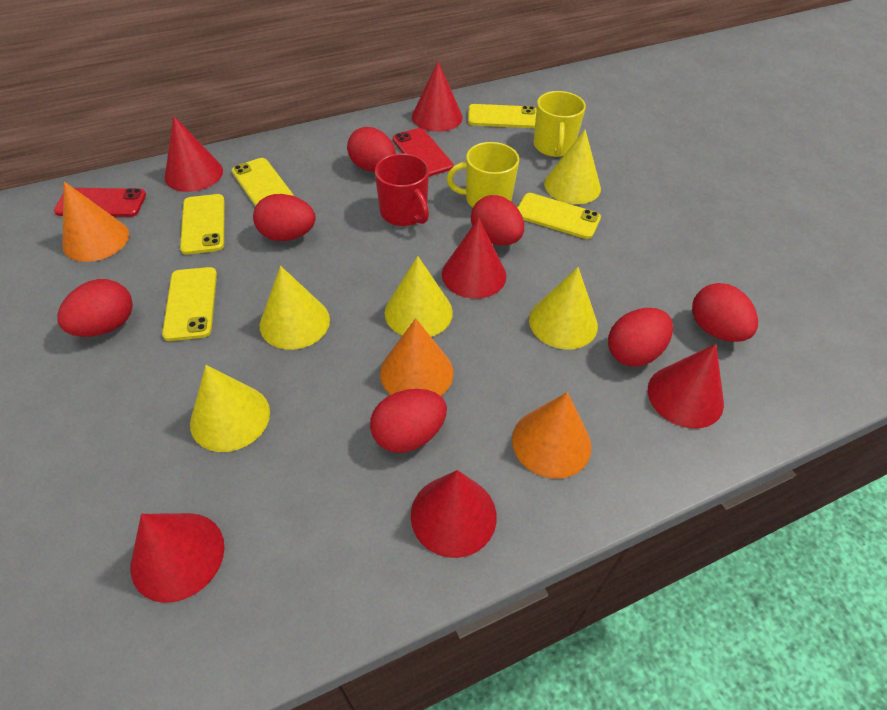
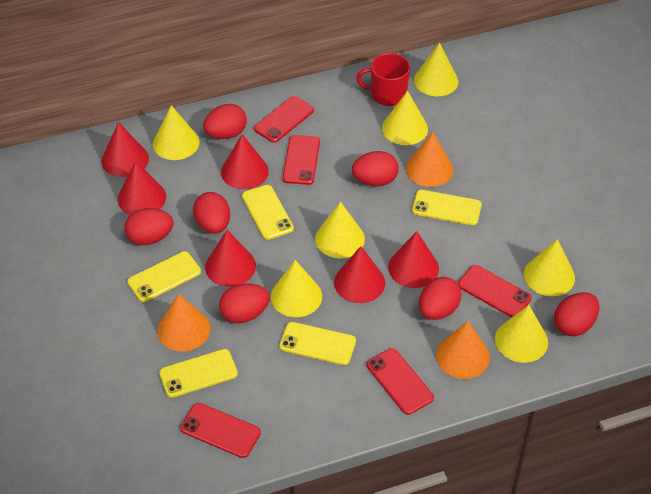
red phone: 2 -> 5
yellow cone: 5 -> 7
yellow mug: 2 -> 0

